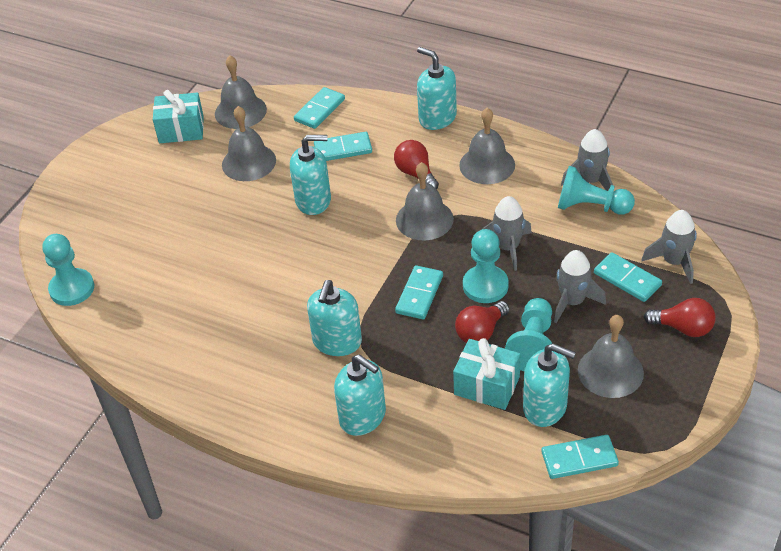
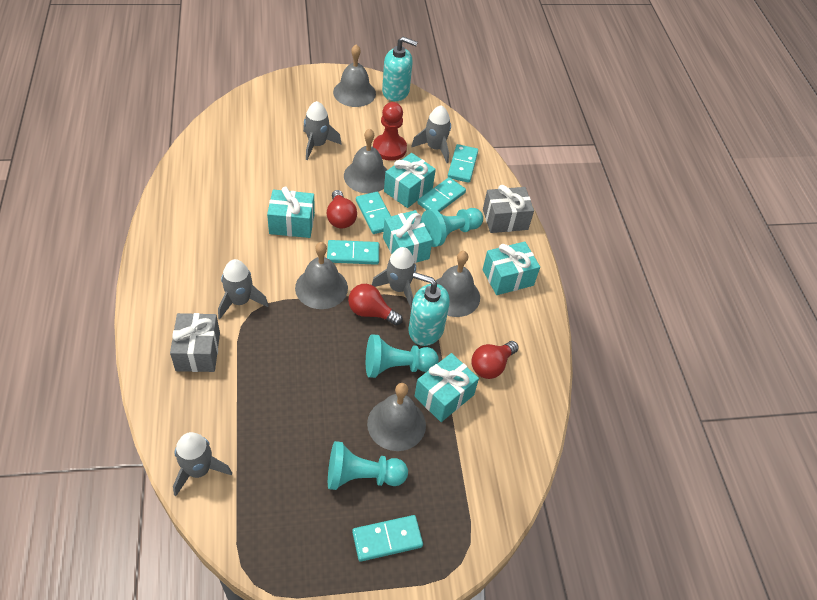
grey gift: 0 -> 2
grey rocket: 4 -> 5
red pawn: 0 -> 1
turquoise gift: 2 -> 5
turquoise pawn: 4 -> 3
turquoise soap dispenser: 5 -> 2

